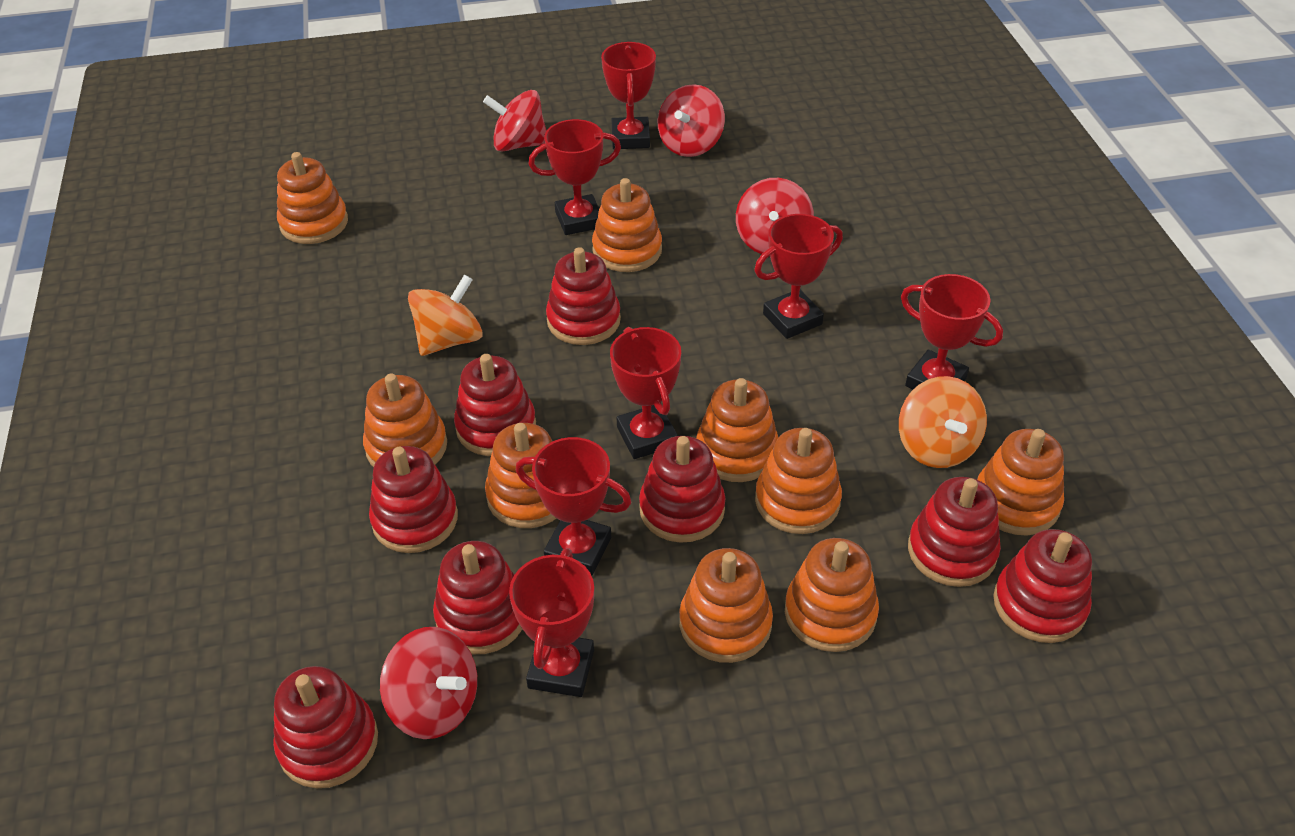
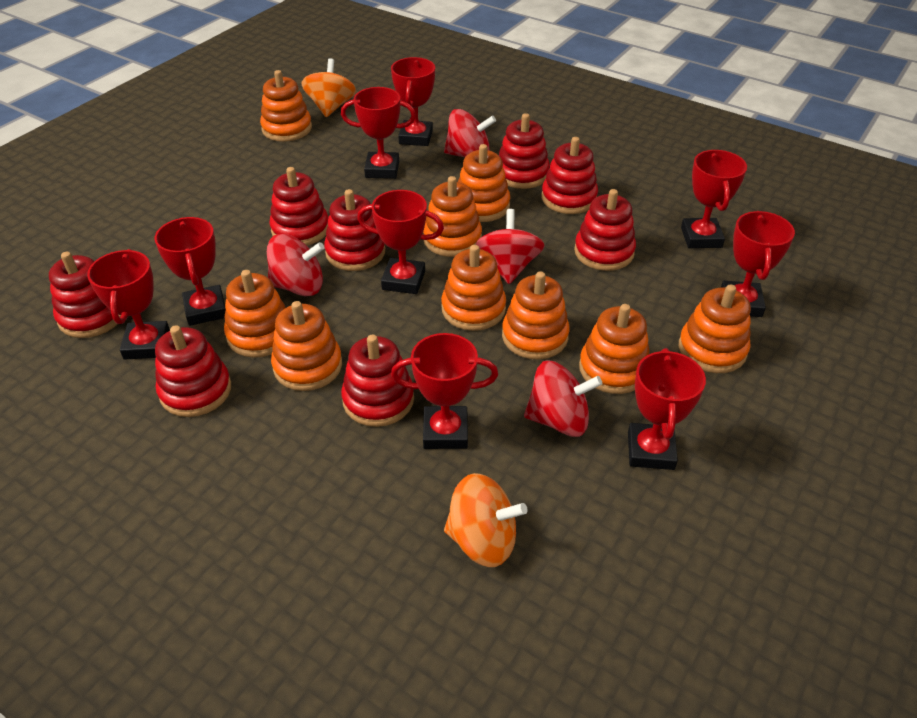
red trophy: 7 -> 9

